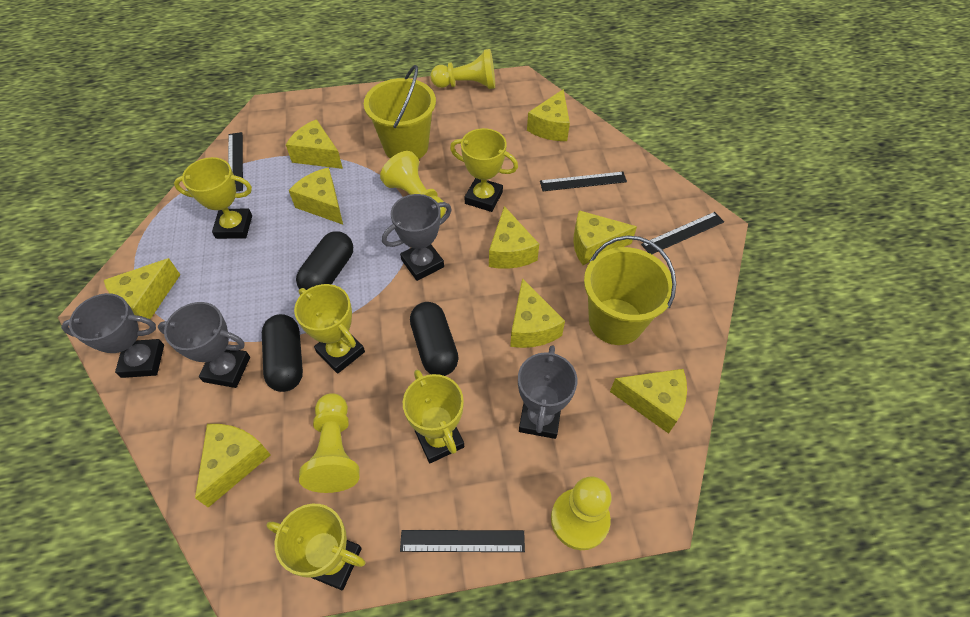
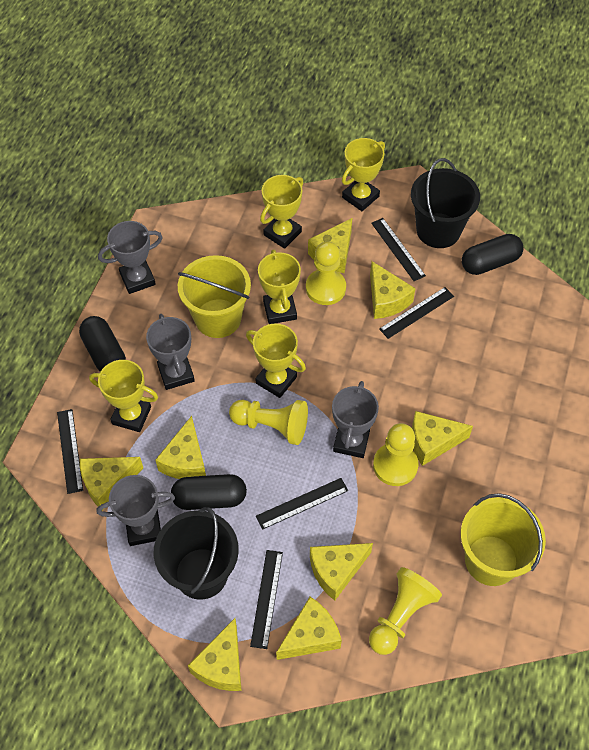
black bucket: 0 -> 2
black ruler: 4 -> 5
yellow cheese: 9 -> 8

